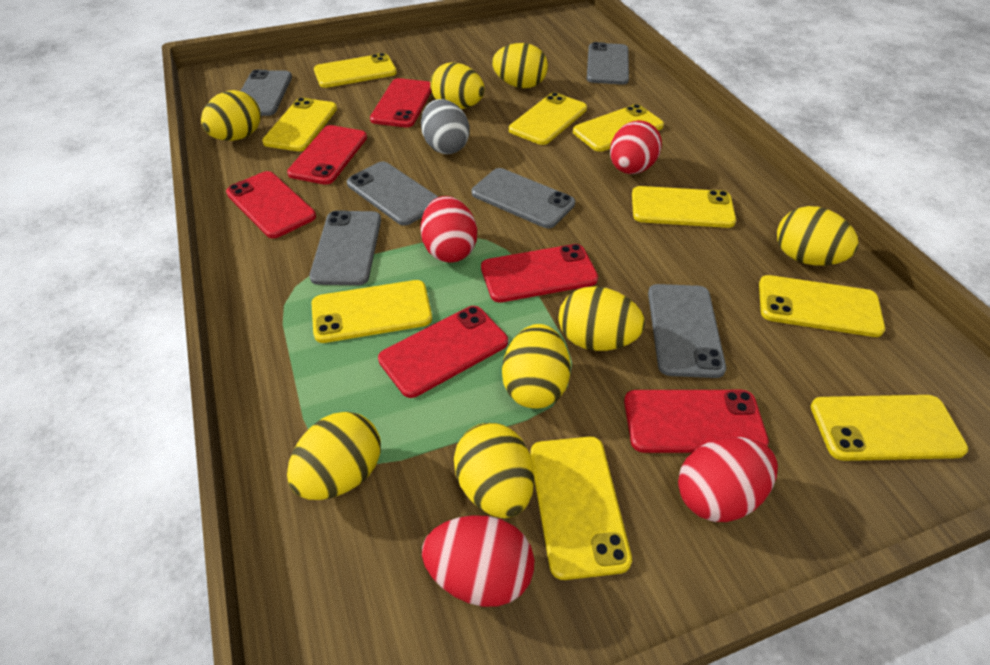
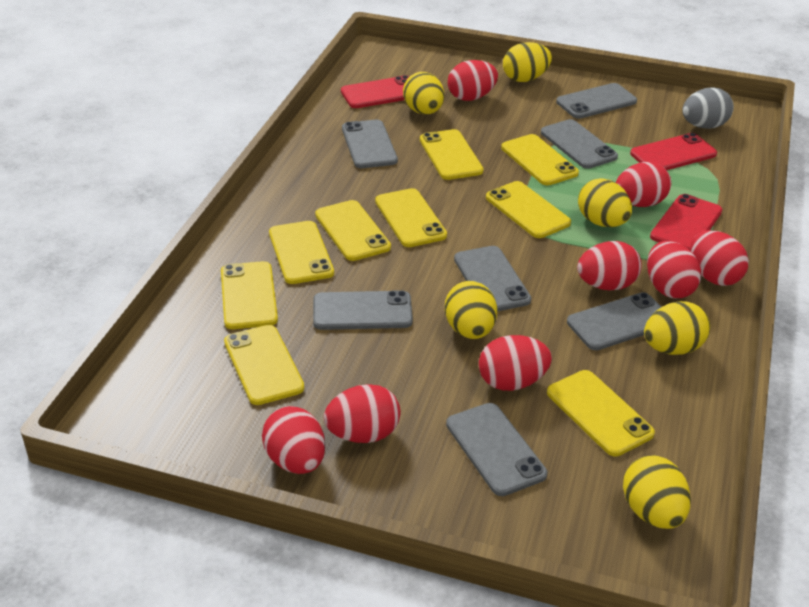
grey phone: 6 -> 7
red egg: 4 -> 8
red phone: 6 -> 3
yellow egg: 8 -> 6

